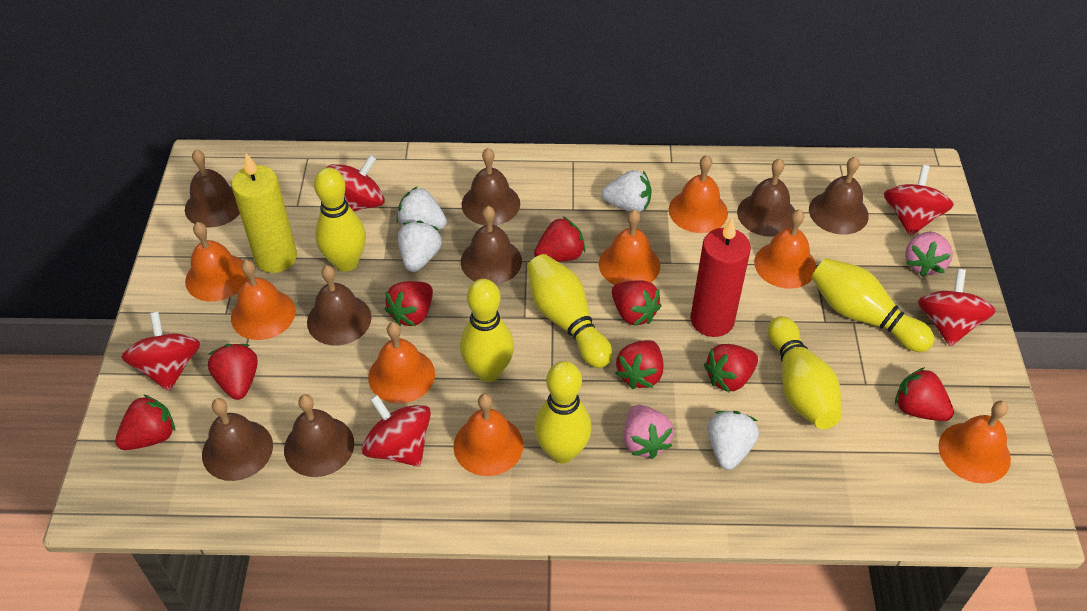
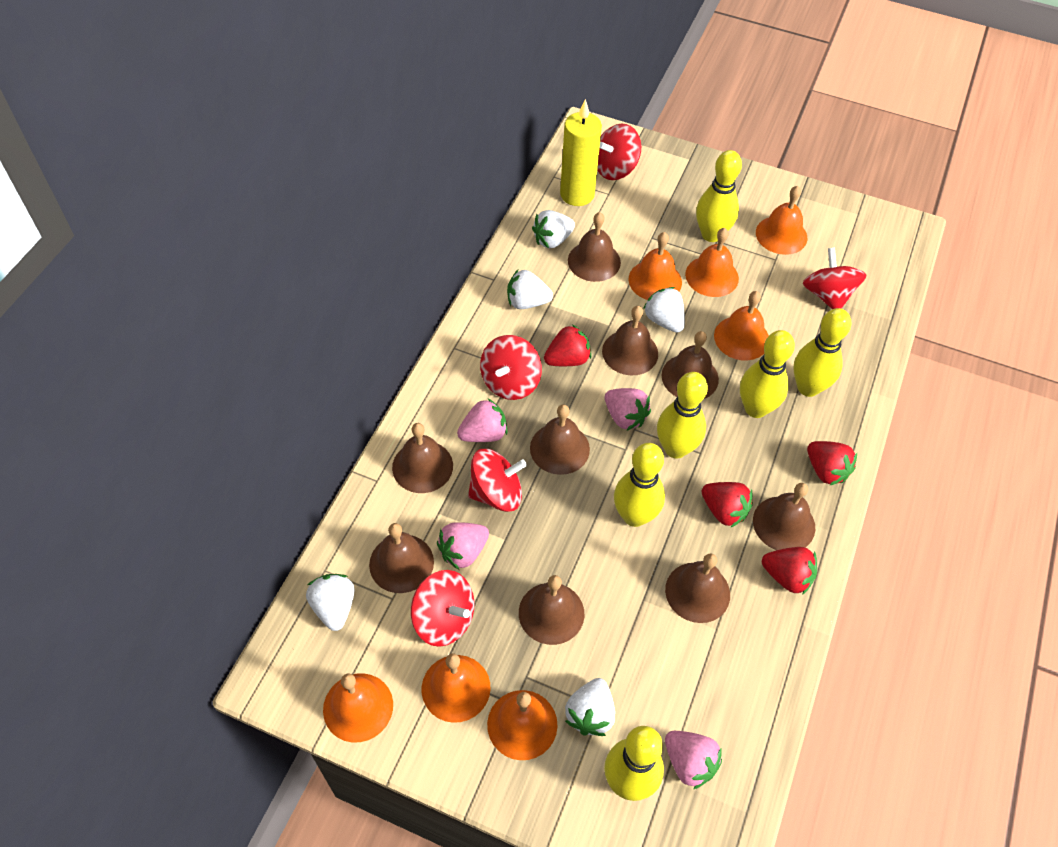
brown bell: 8 -> 9
orange bell: 8 -> 7
pink strawberry: 2 -> 4
red candle: 1 -> 0
red strawberry: 8 -> 4
white strawberry: 4 -> 5

